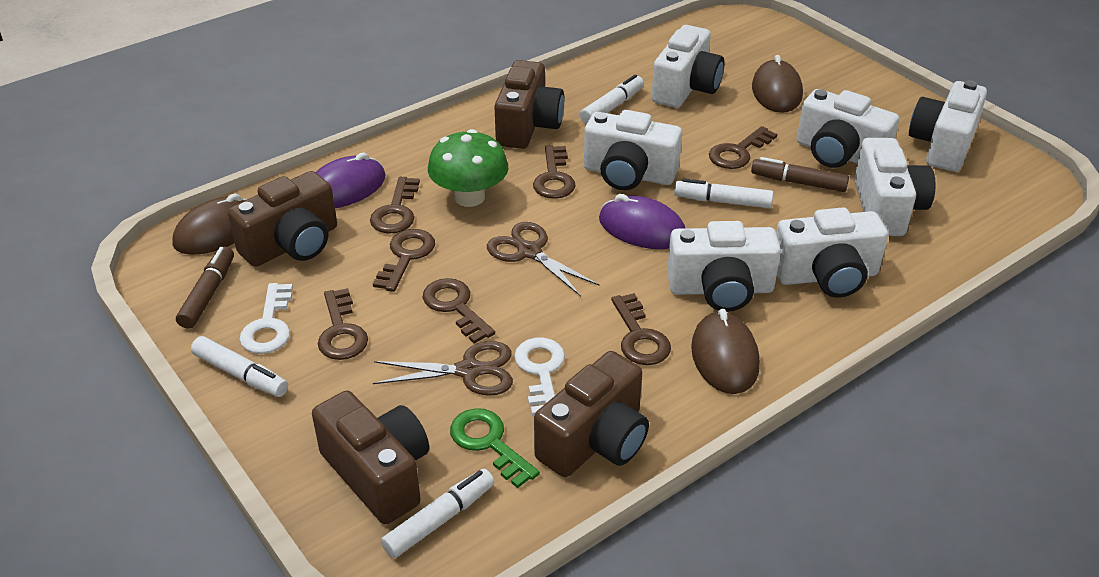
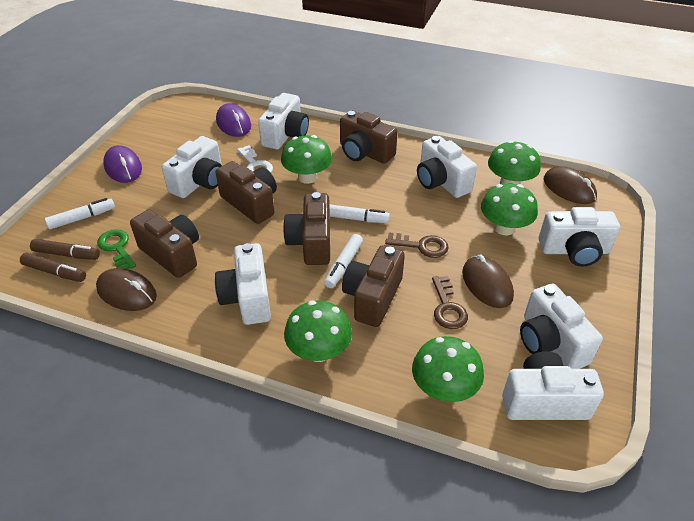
brown camera: 4 -> 5
brown key: 7 -> 2
brown scissors: 2 -> 0
green mushroom: 1 -> 5
white key: 2 -> 1
white marker: 4 -> 3

